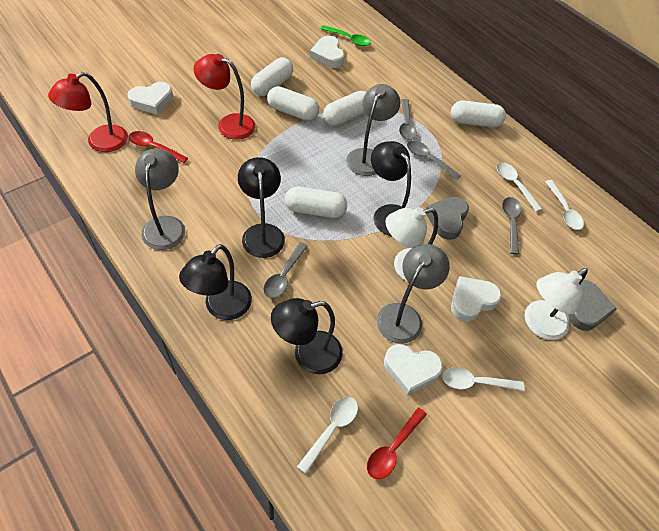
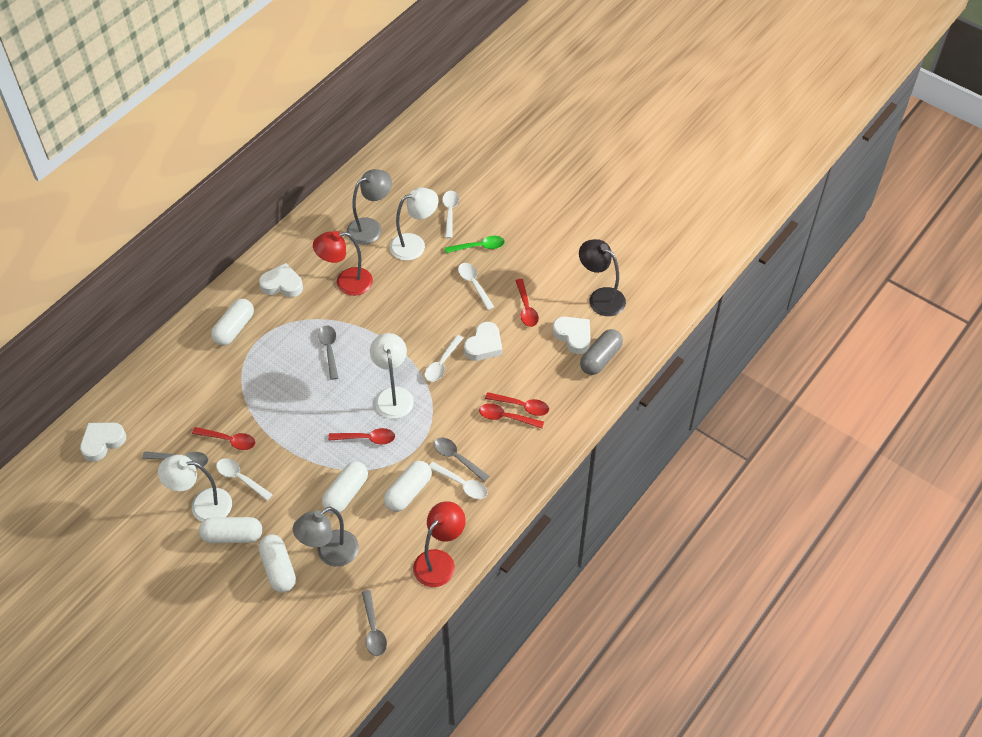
black lamp: 4 -> 1
grey capsule: 0 -> 1
grey heart: 2 -> 0
grey lamp: 3 -> 2
red spoon: 2 -> 5
white lamp: 2 -> 3
white spoon: 4 -> 5

